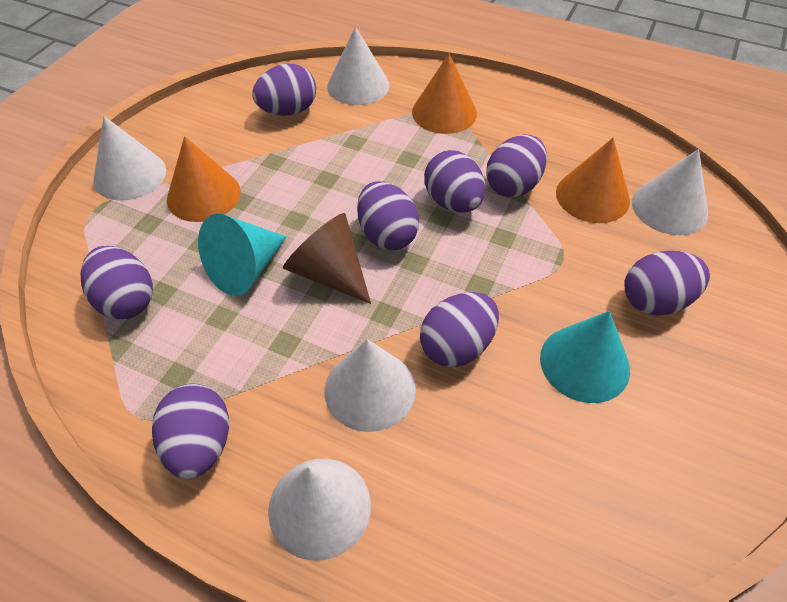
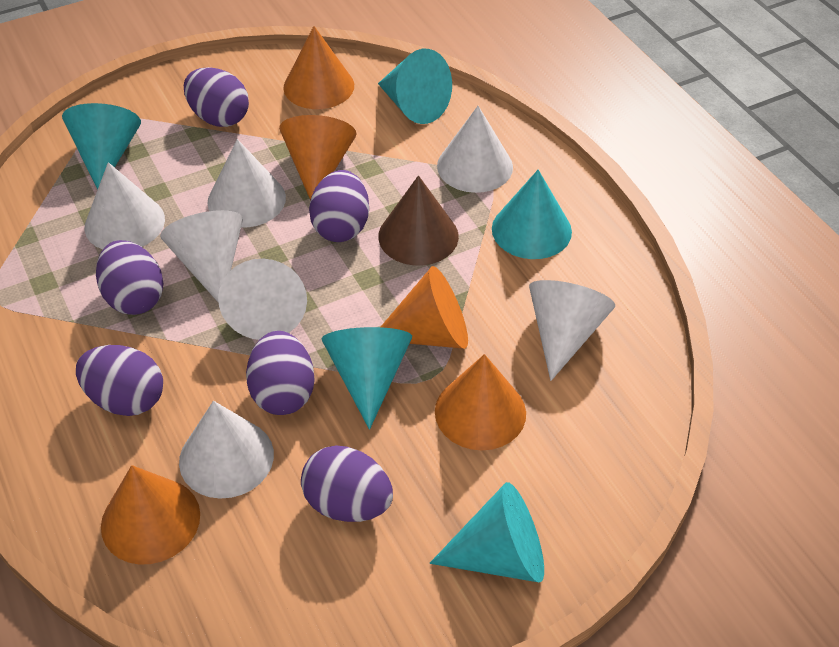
orange cone: 3 -> 5
purple egg: 8 -> 6
turquoise cone: 2 -> 5
white cone: 5 -> 7

